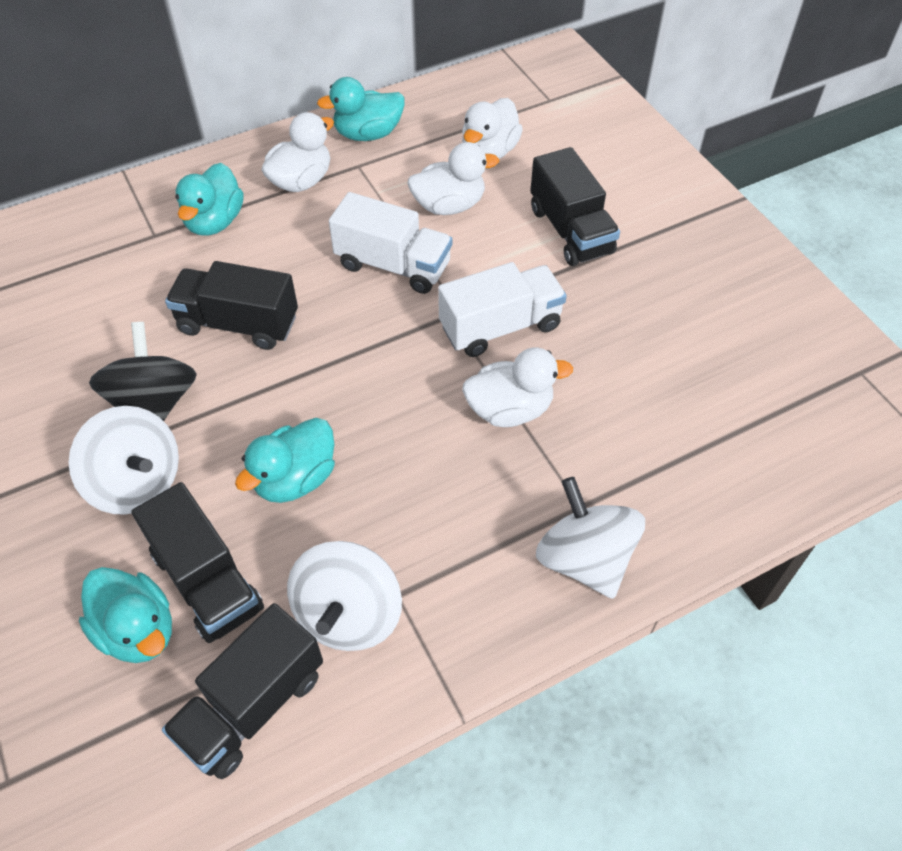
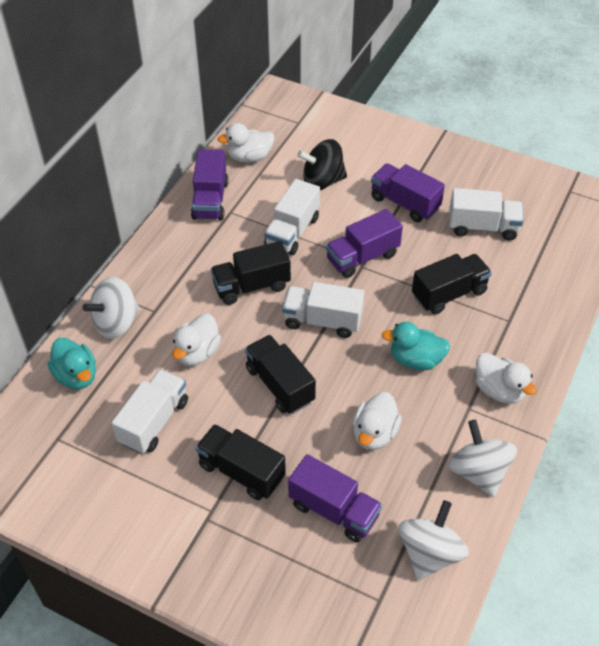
purple truck: 0 -> 4
turquoise duck: 4 -> 2
white truck: 2 -> 4

